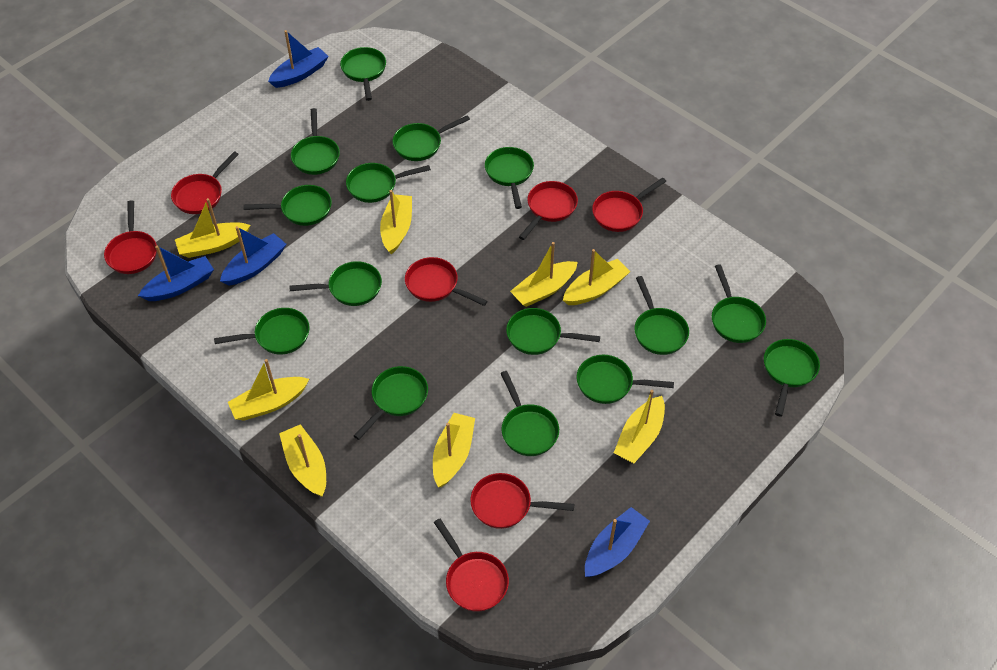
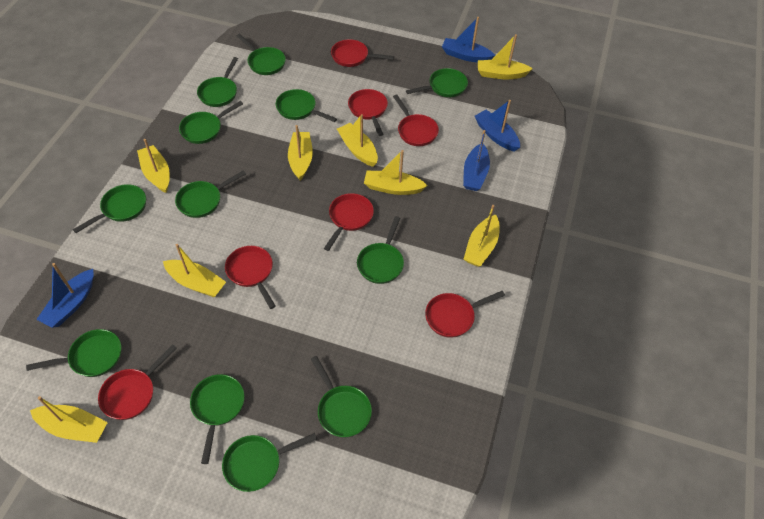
green pan: 15 -> 12

